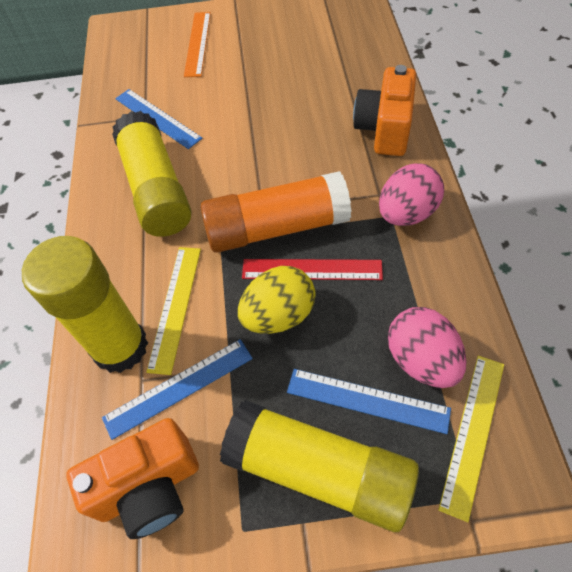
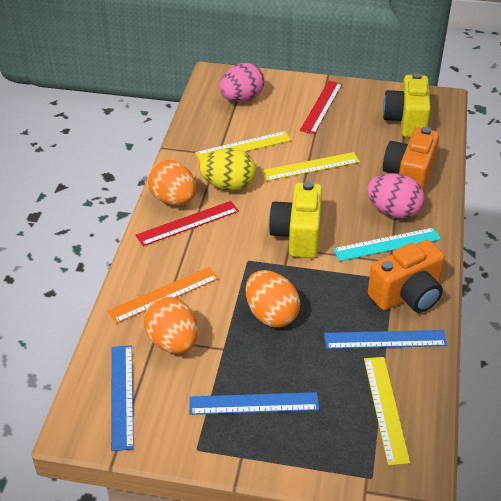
orange egg: 0 -> 3
orange glue stick: 1 -> 0
red ruler: 1 -> 2
turquoise ruler: 0 -> 1
yellow camera: 0 -> 2
yellow glue stick: 3 -> 0
yellow ruler: 2 -> 3

